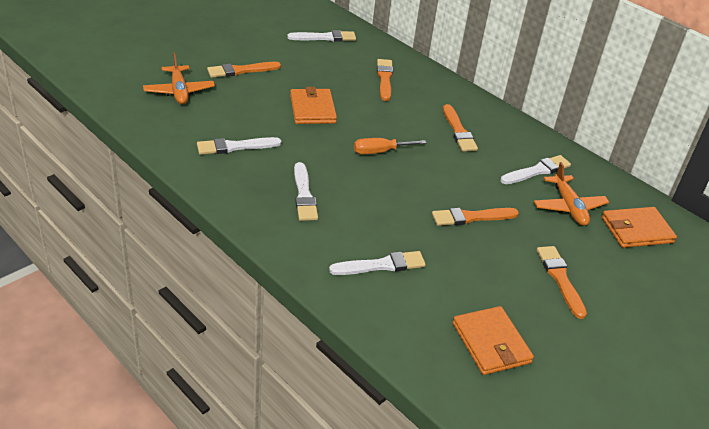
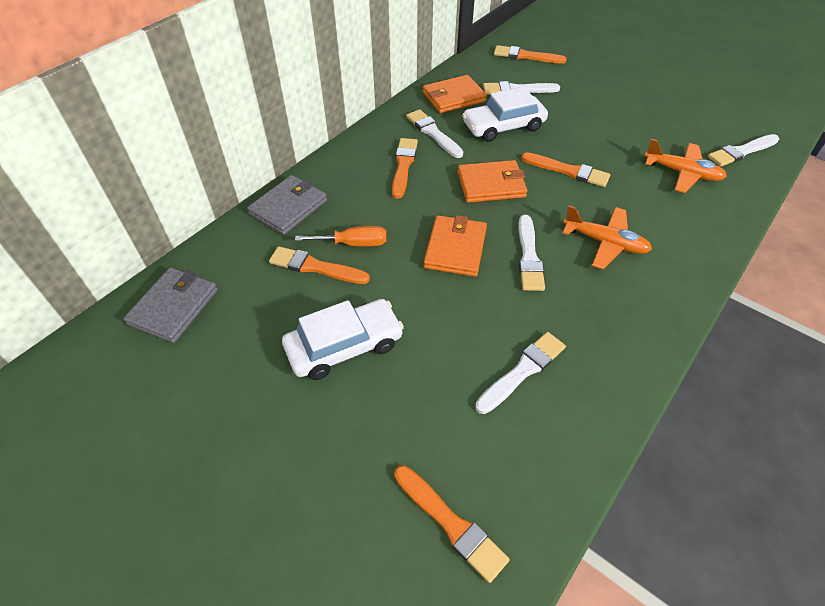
grey wallet: 0 -> 2
white car: 0 -> 2

